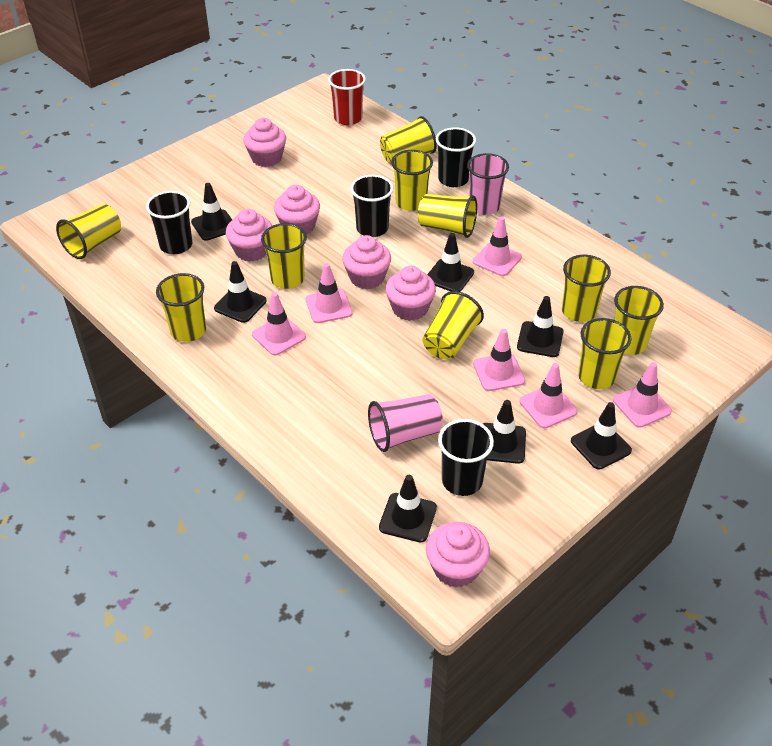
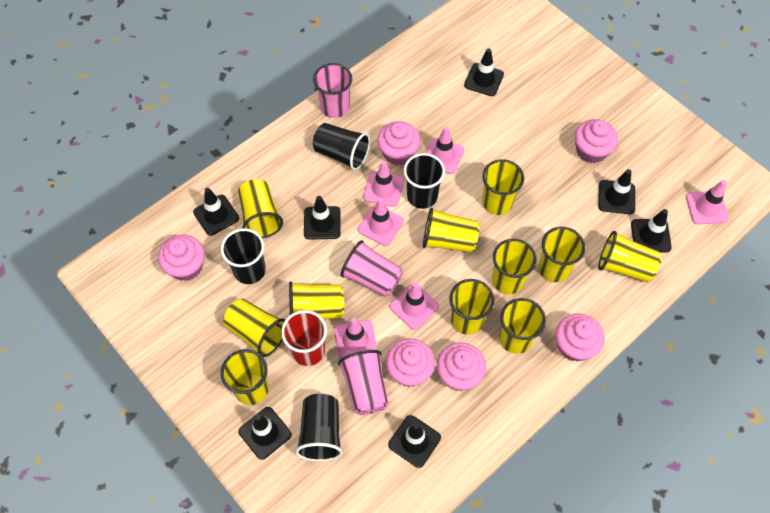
pink cup: 2 -> 3
yellow cup: 10 -> 11

